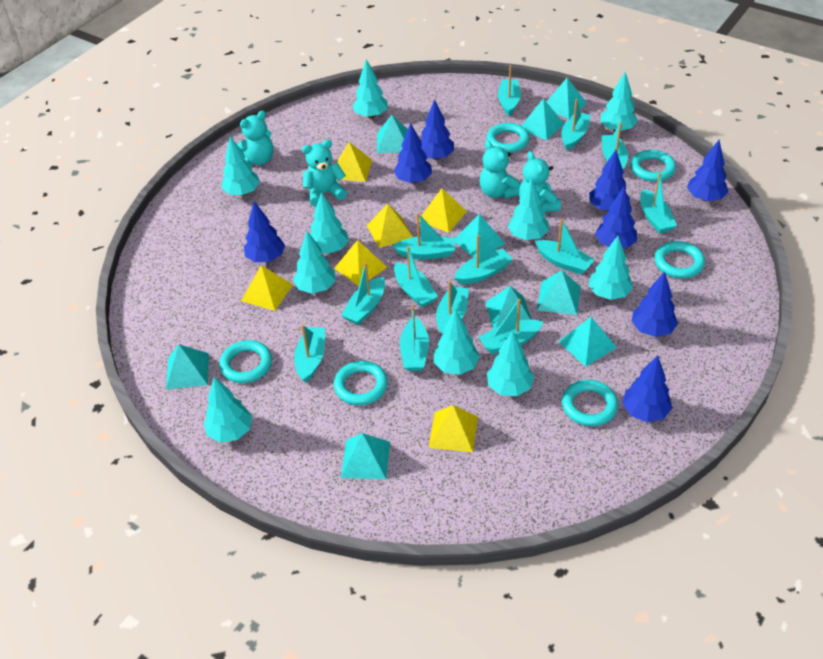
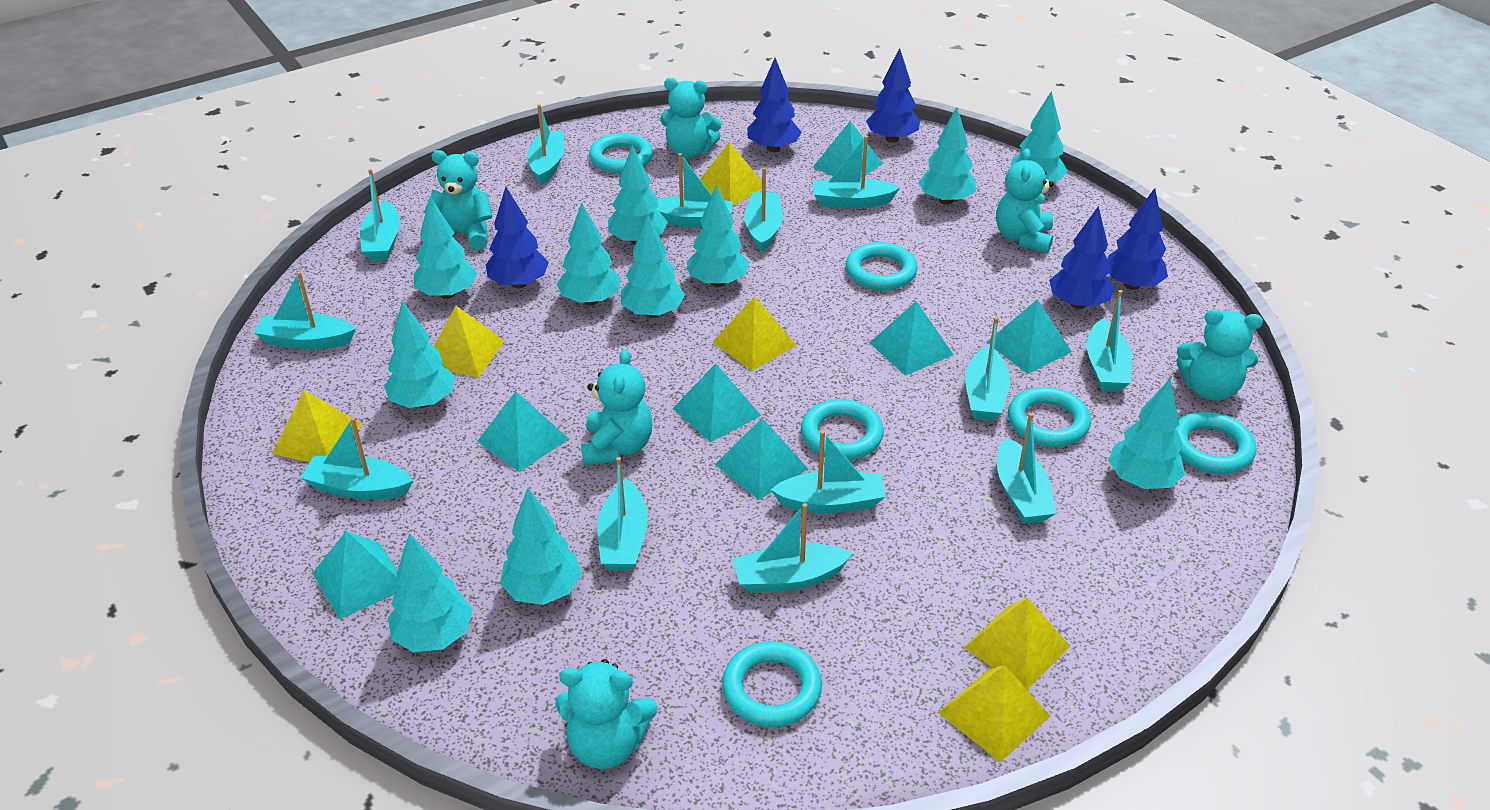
blue tree: 8 -> 5
turquoise pyramid: 9 -> 7
turquoise teddy bear: 4 -> 6
turquoise tree: 10 -> 11

